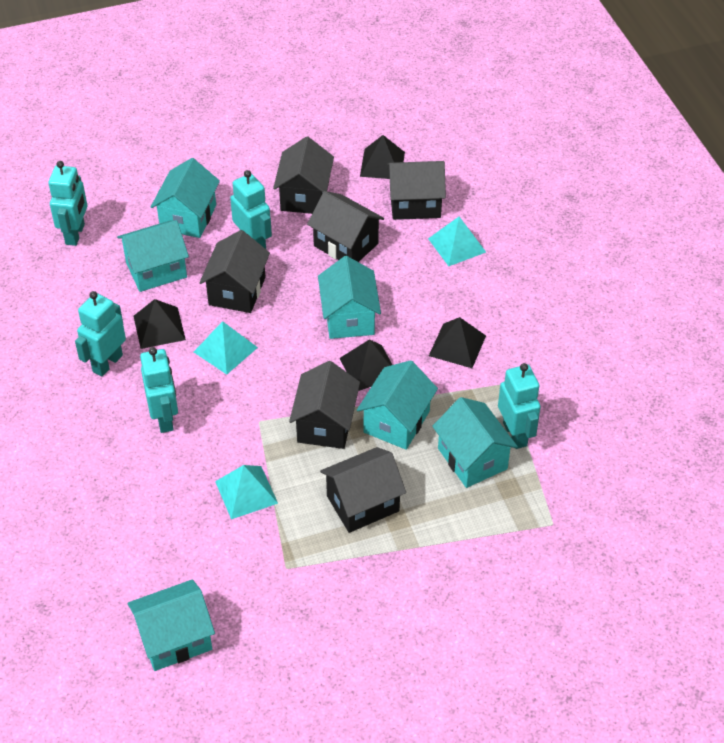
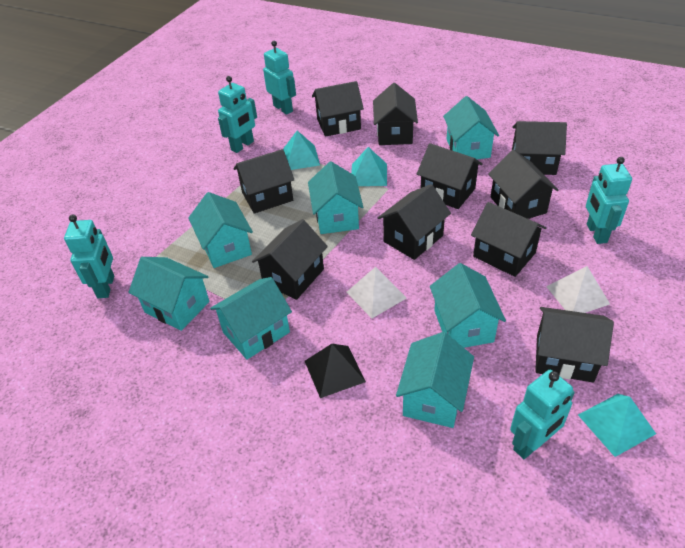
black house: 6 -> 10
black pyramid: 4 -> 1
turquoise house: 6 -> 7
white pyramid: 0 -> 2

